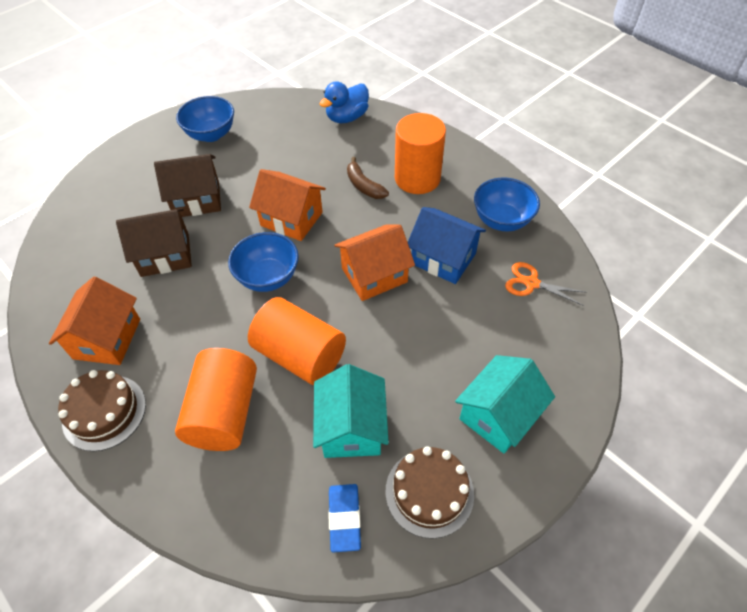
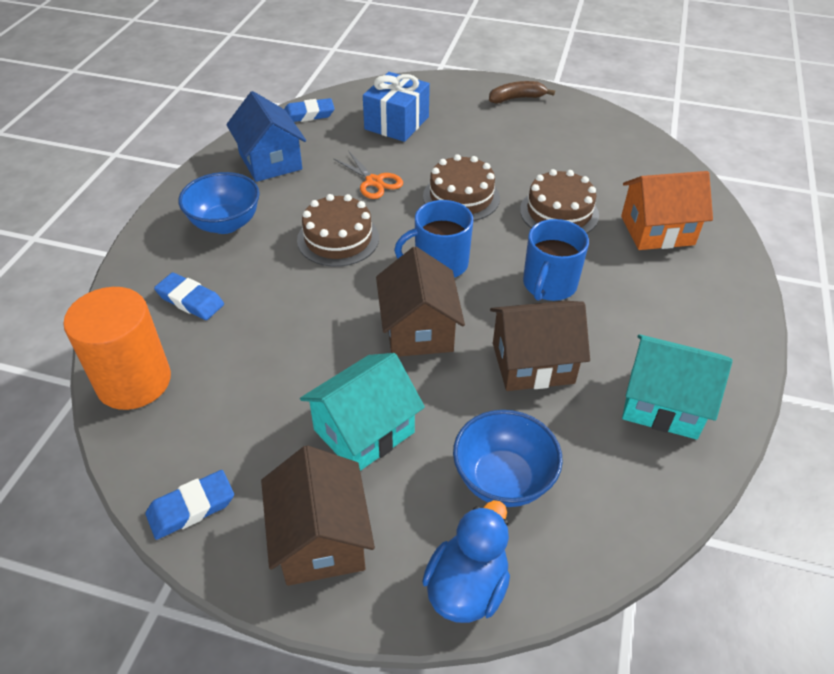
blue bowl: 3 -> 2
blue eraser: 1 -> 3
blue gift: 0 -> 1
blue mug: 0 -> 2
brown cake: 2 -> 3
brown house: 2 -> 3
orange cylinder: 3 -> 1
orange house: 3 -> 1

